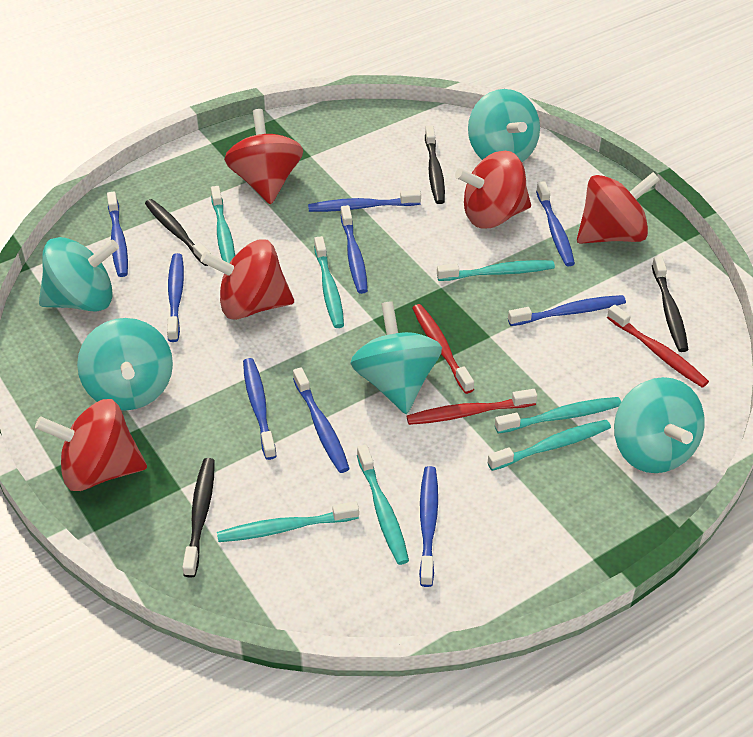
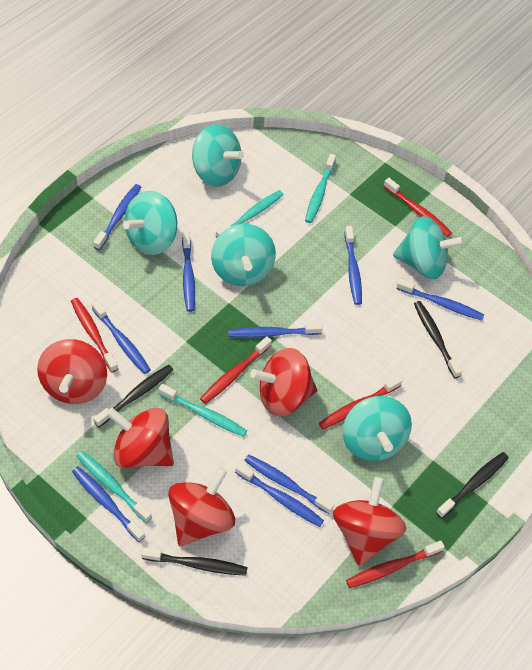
red toothbrush: 3 -> 5
turquoise toothbrush: 7 -> 4

